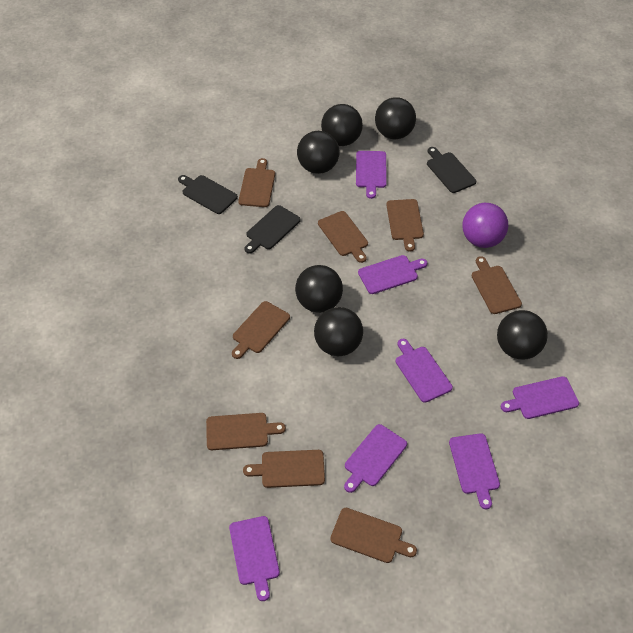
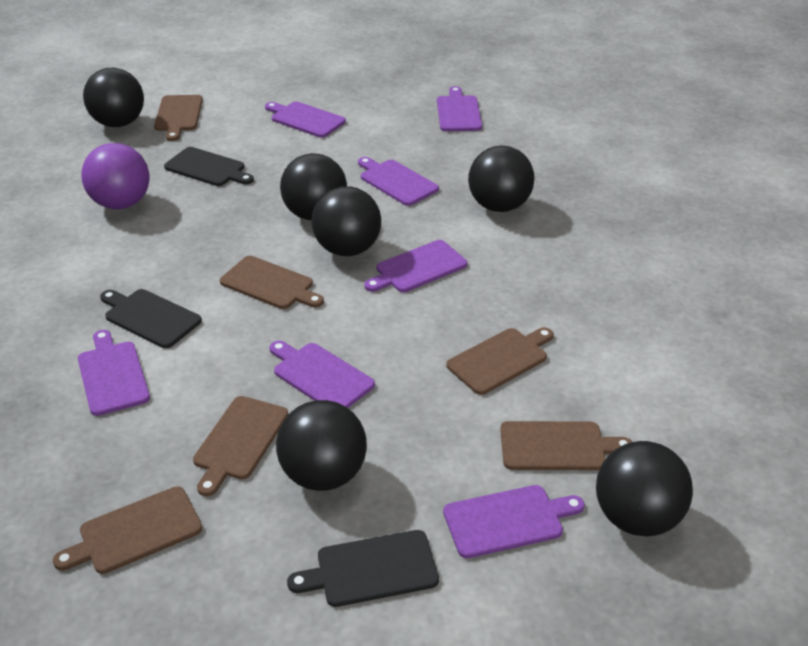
brown cutting board: 8 -> 6

